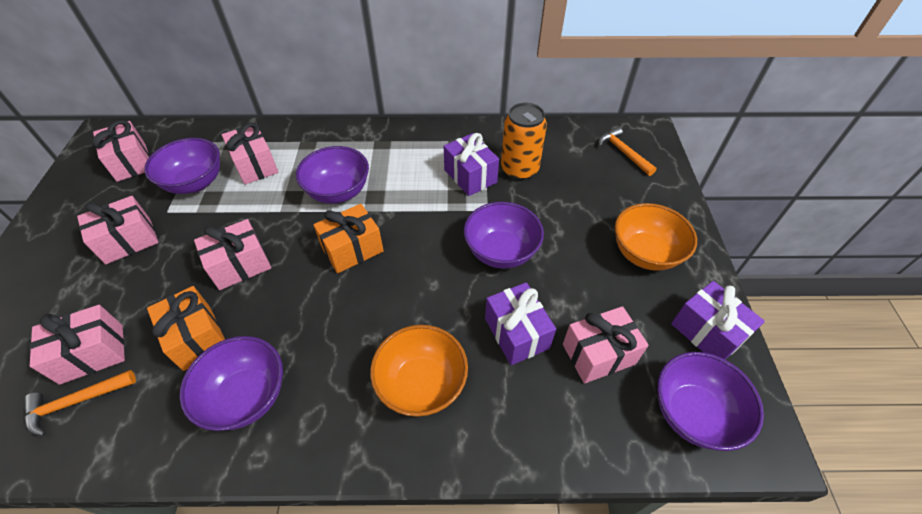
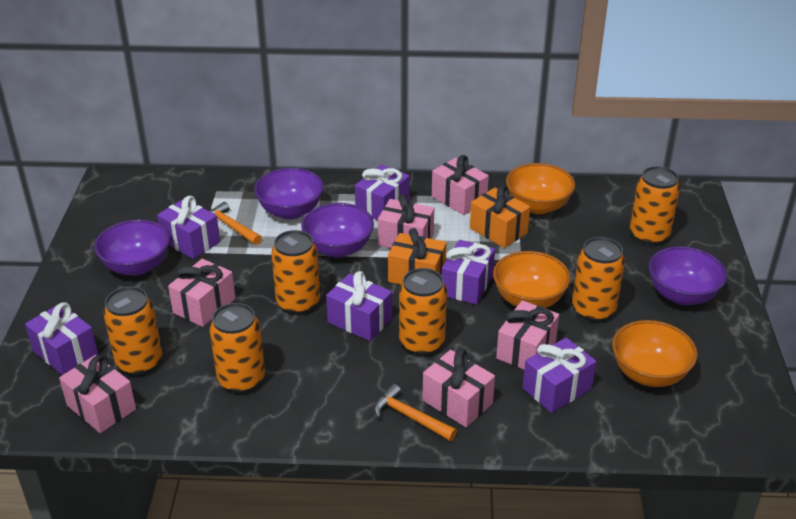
orange bowl: 2 -> 3
orange can: 1 -> 6
purple bowl: 5 -> 4
purple gift: 3 -> 6

